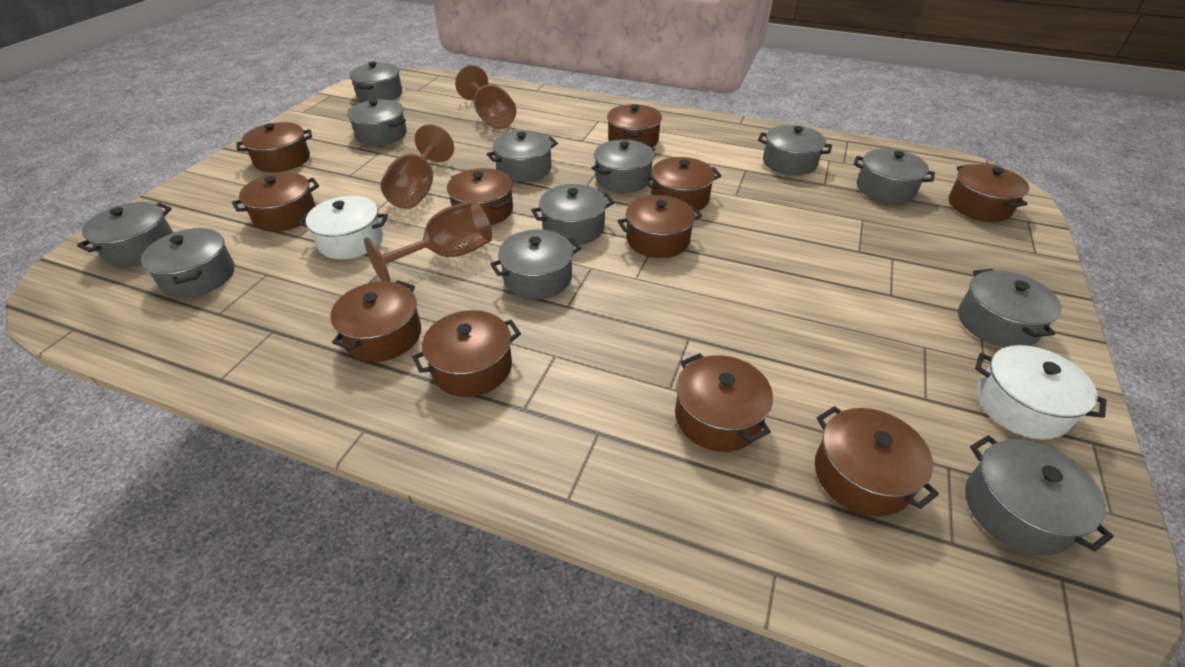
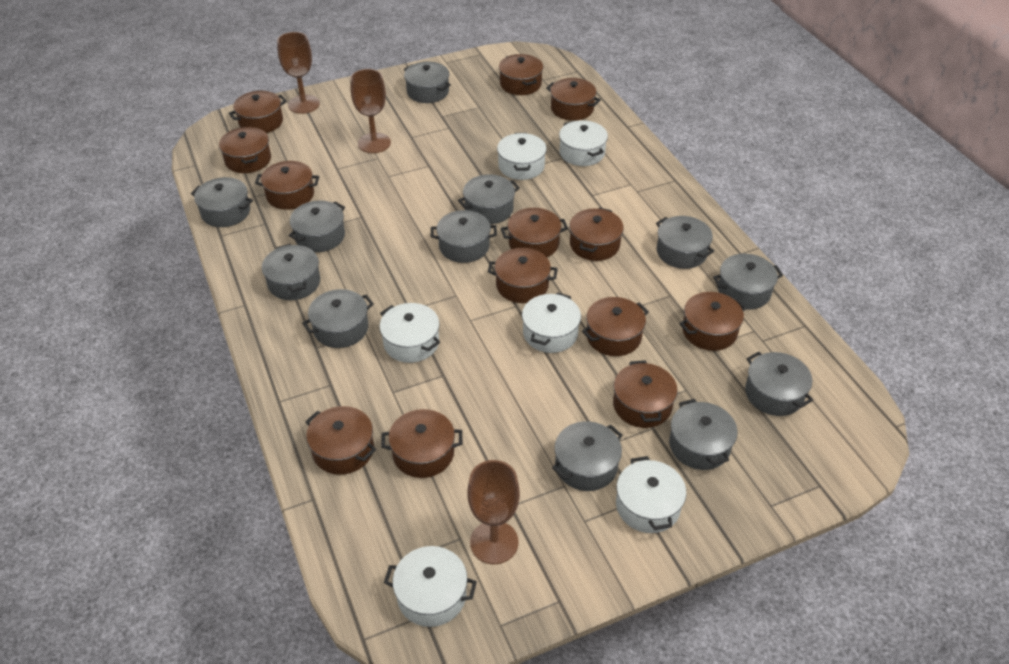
brown pot: 11 -> 13
white pot: 2 -> 6

